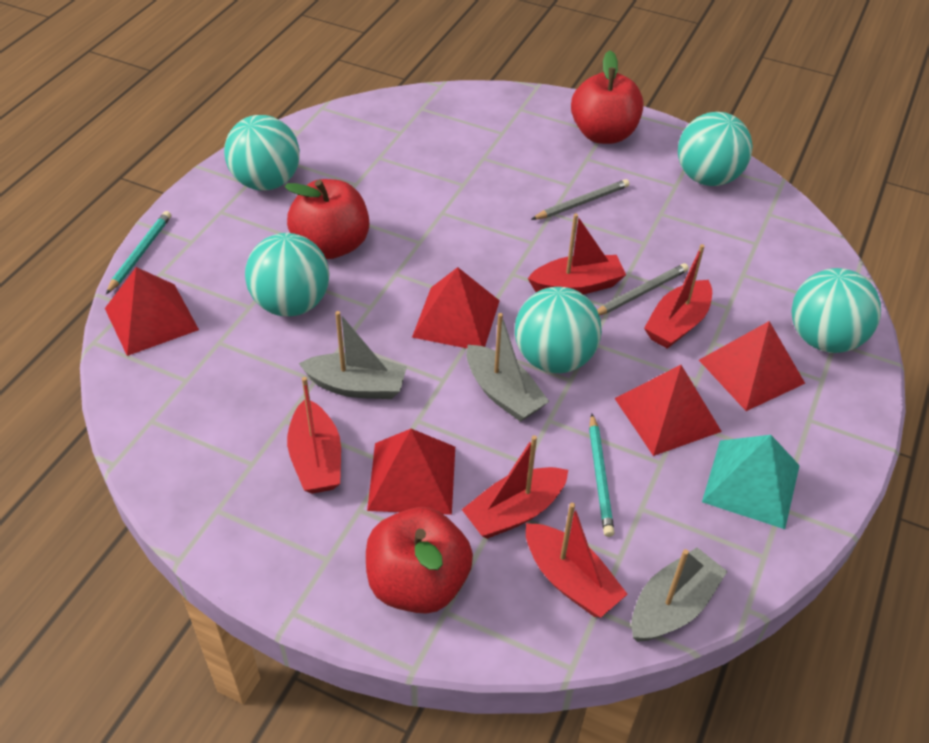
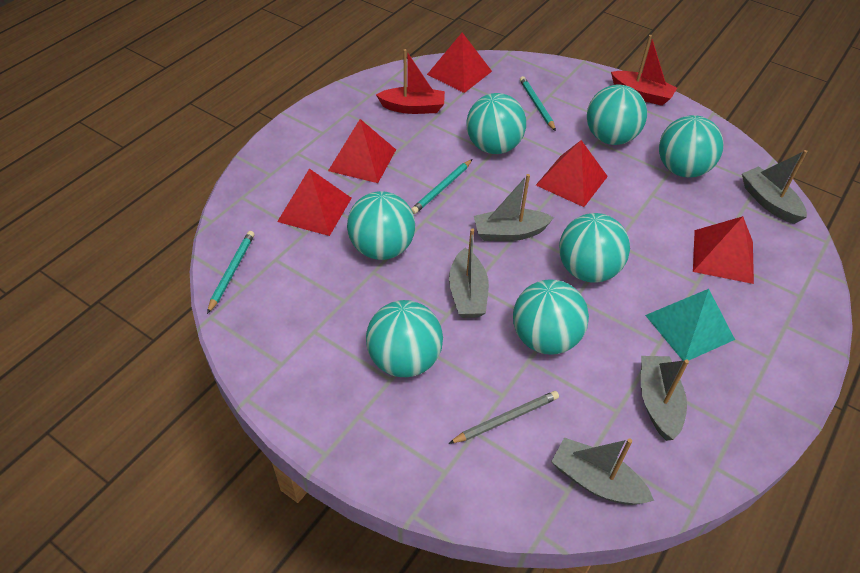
grey boat: 3 -> 5
grey pencil: 2 -> 1
red apple: 3 -> 0
red boat: 5 -> 2
turquoise ball: 5 -> 7
turquoise pencil: 2 -> 3

